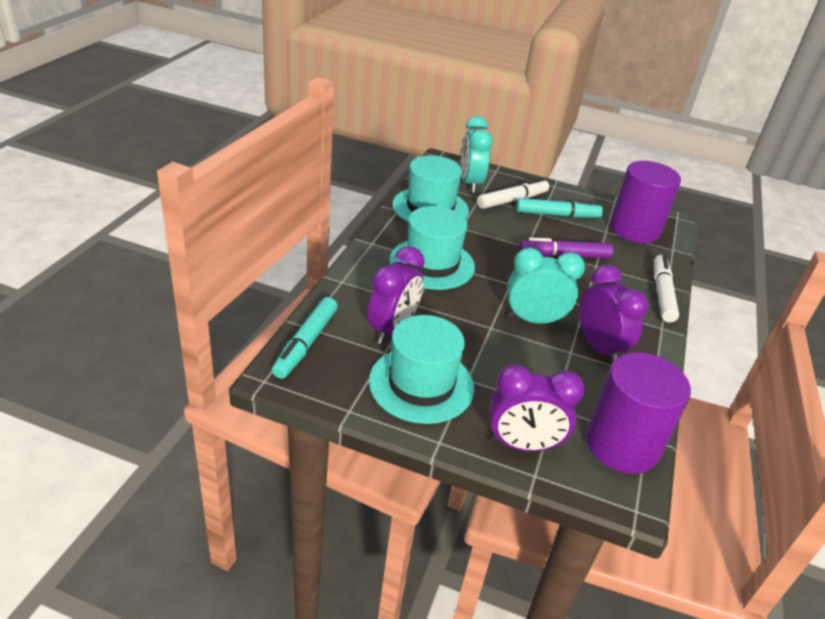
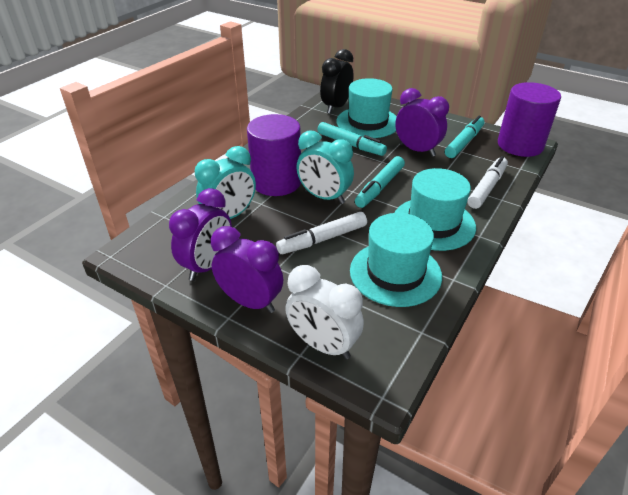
black clock: 0 -> 1
purple marker: 1 -> 0
turquoise marker: 2 -> 3
white clock: 0 -> 1

